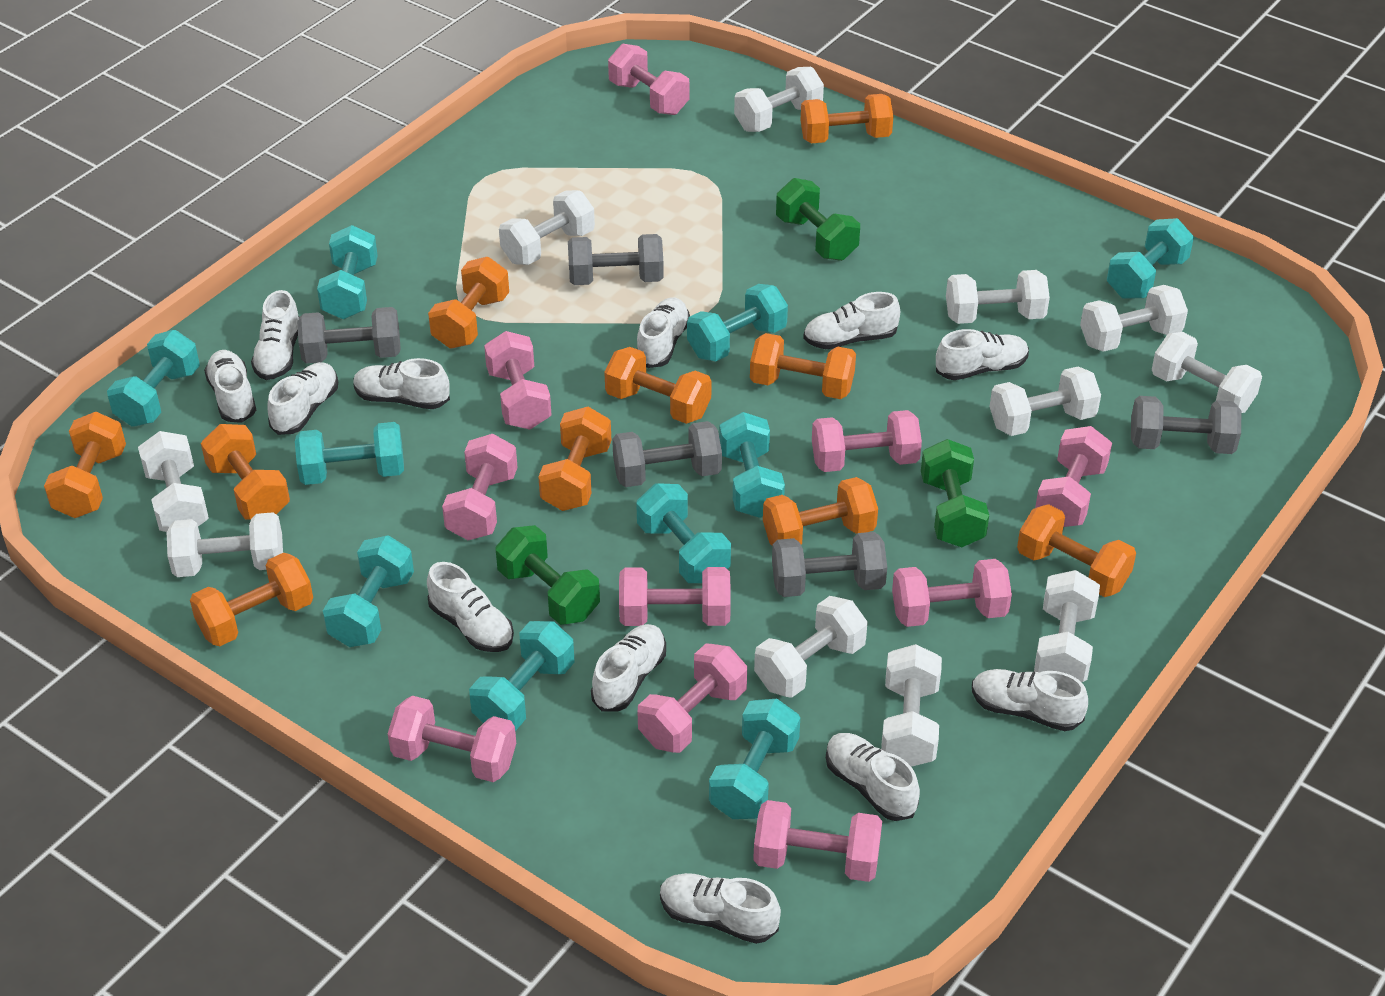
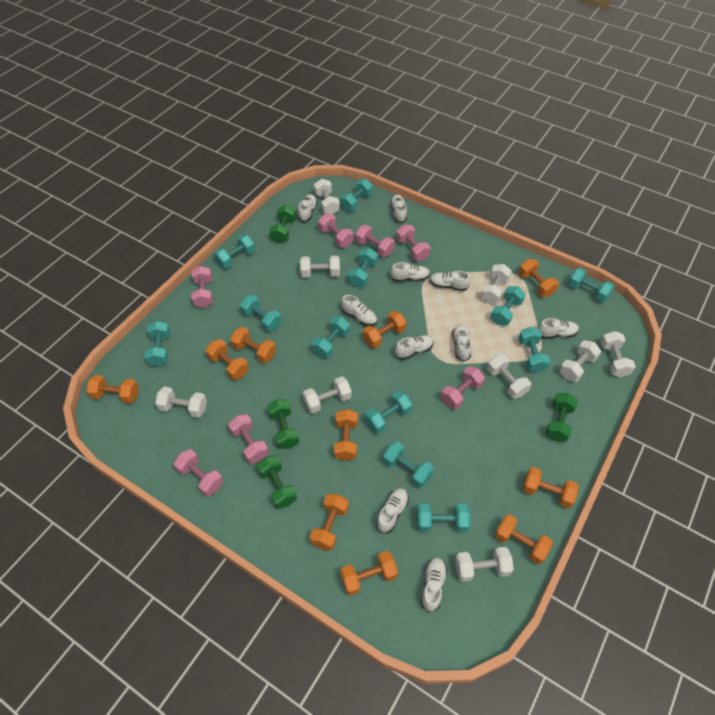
green dumbbell: 3 -> 4
grey dumbbell: 5 -> 0
pink dumbbell: 10 -> 7
turquoise dumbbell: 10 -> 12
white dumbbell: 11 -> 9
white shoe: 12 -> 10

